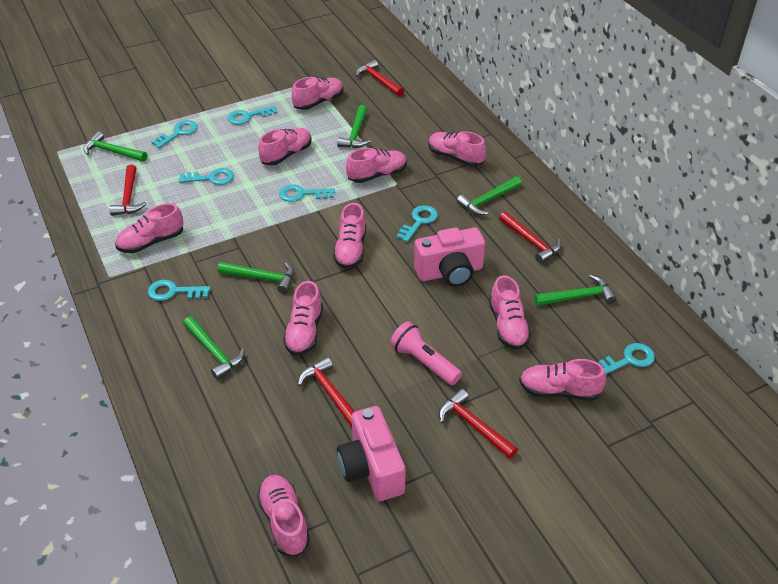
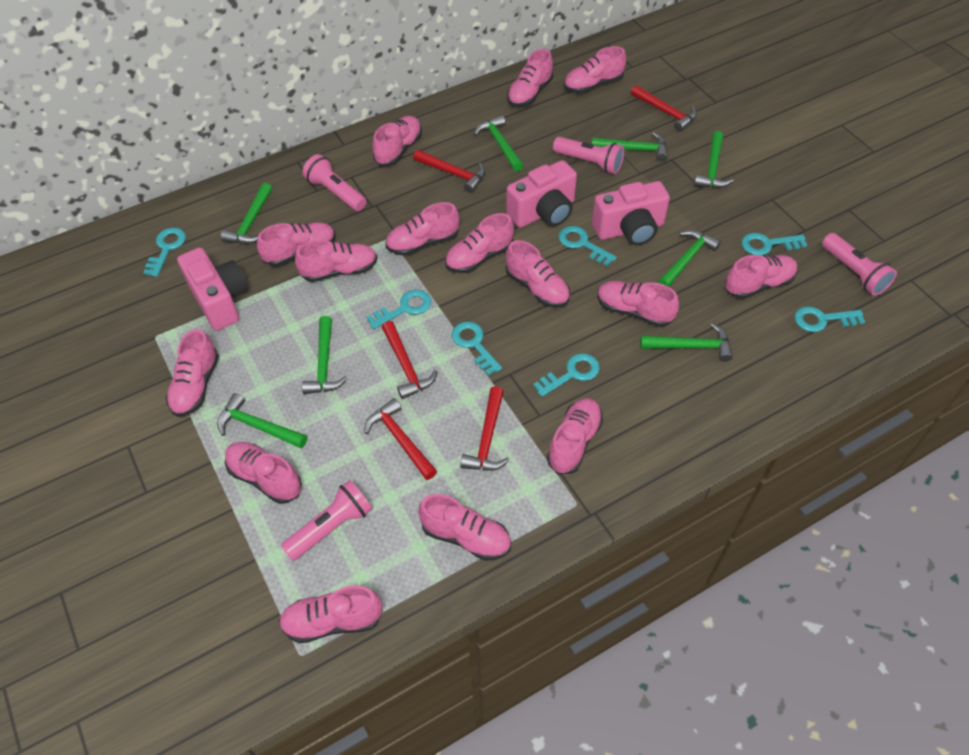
green hammer: 6 -> 8
pink camera: 2 -> 3
pink flashlight: 1 -> 4
pink shoe: 10 -> 15

